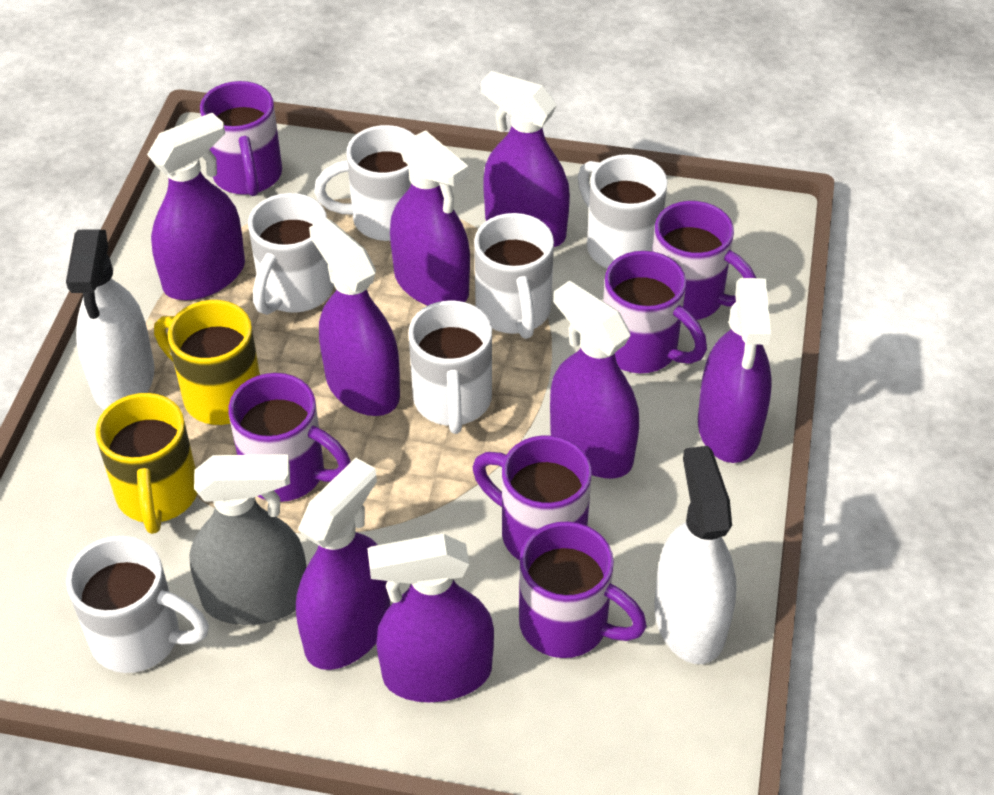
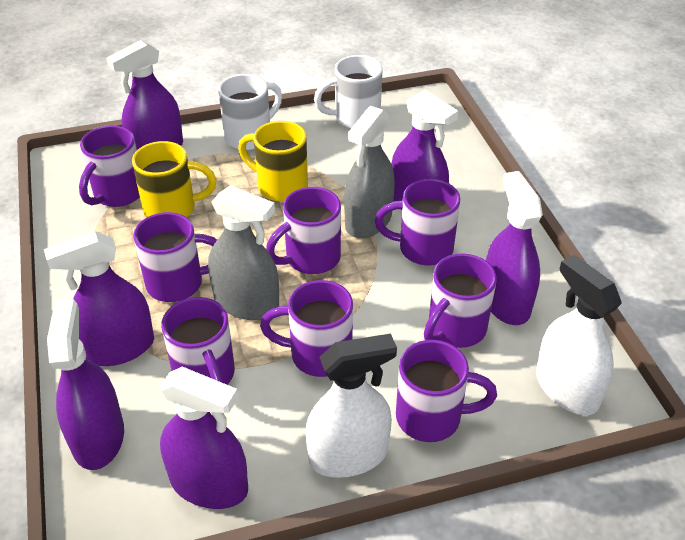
grey spray bottle: 1 -> 2
purple mug: 6 -> 8
purple spray bottle: 8 -> 6
white mug: 6 -> 2

